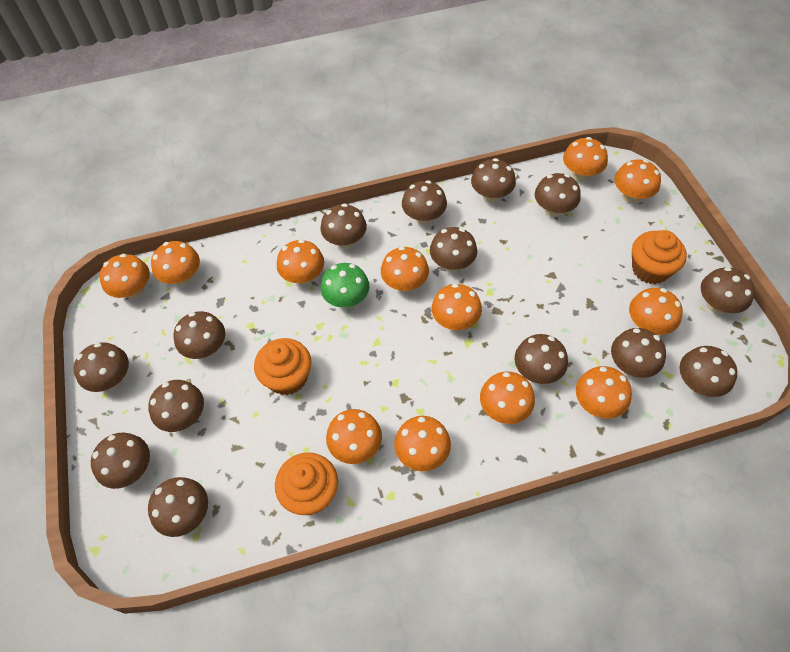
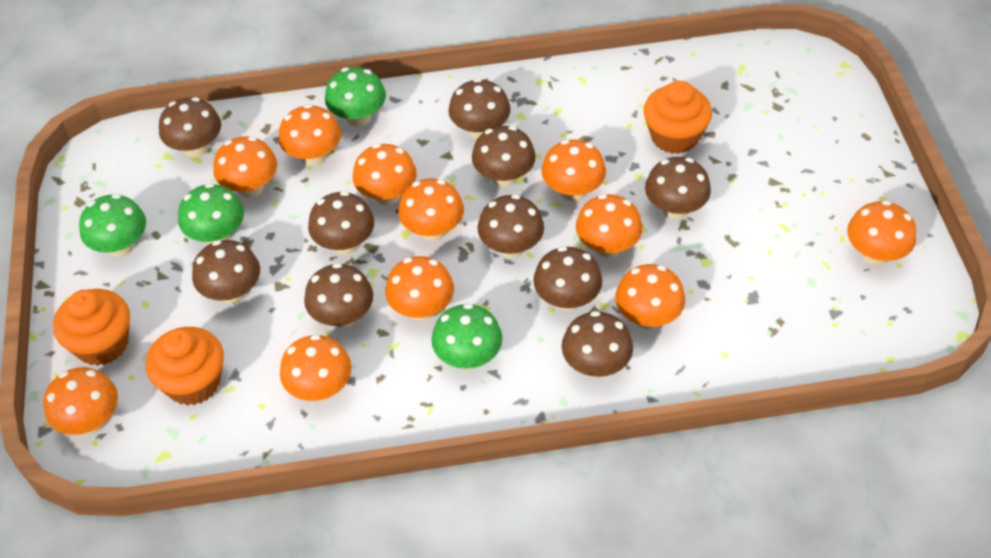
brown mushroom: 14 -> 10
green mushroom: 1 -> 4
orange mushroom: 12 -> 11

